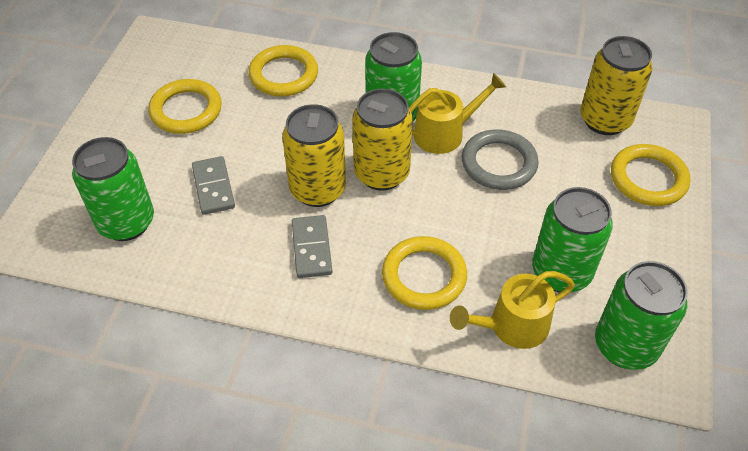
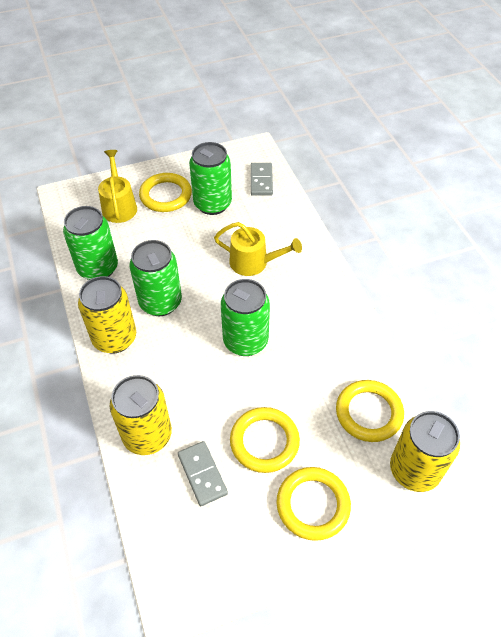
grey ring: 1 -> 0

